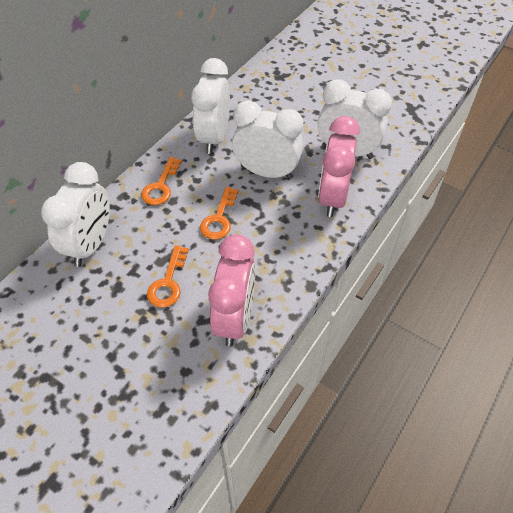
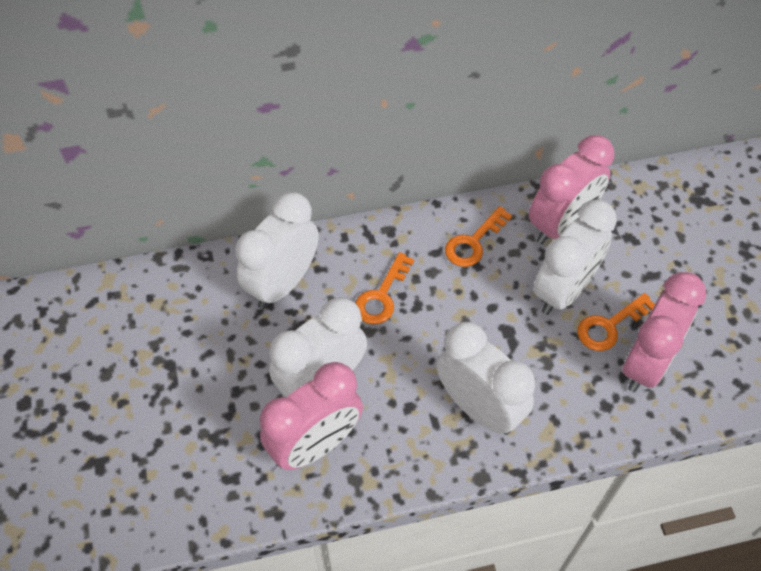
pink clock: 2 -> 3

